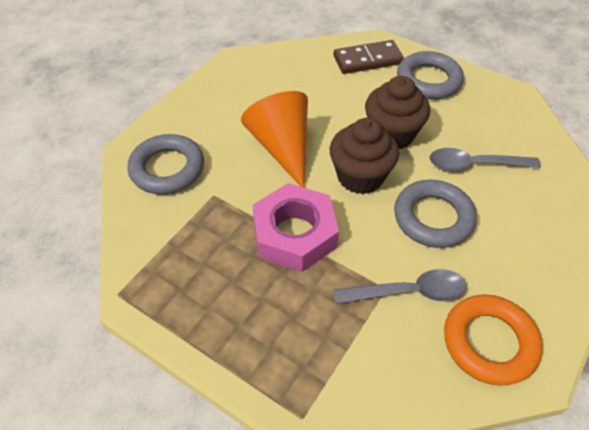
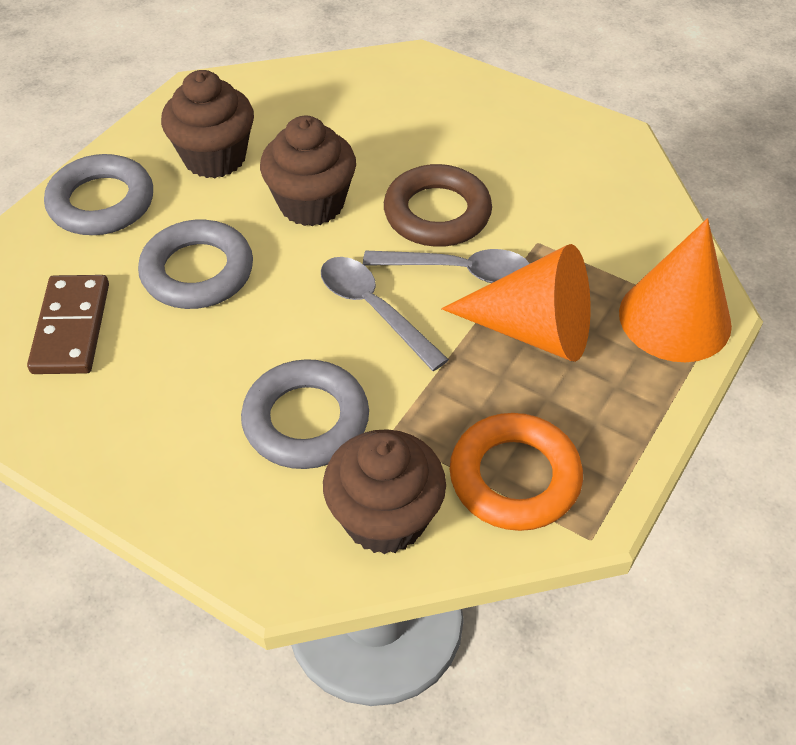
brown cupcake: 2 -> 3
brown ring: 0 -> 1
orange cone: 1 -> 2
pink nut: 1 -> 0

